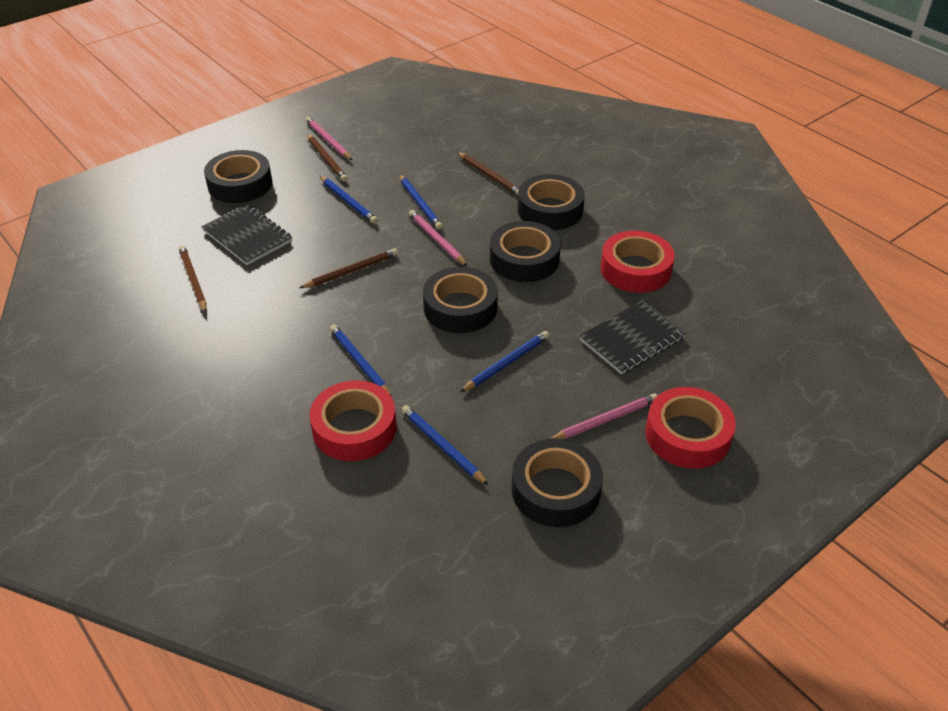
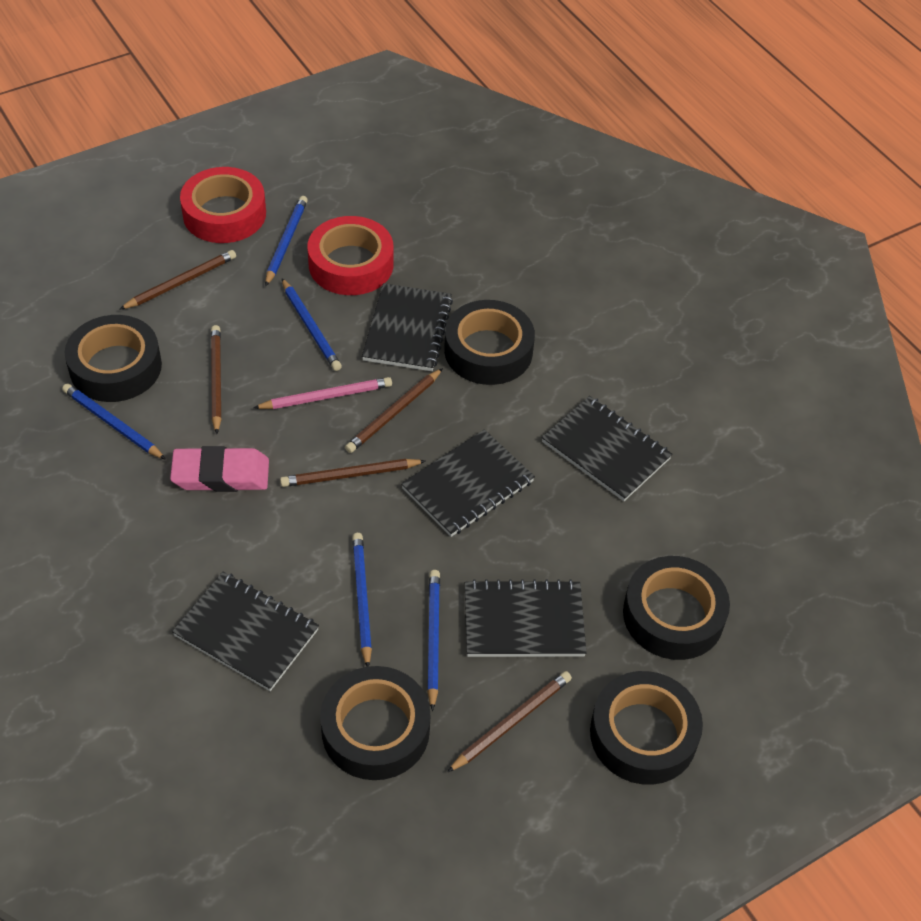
black notebook: 2 -> 5
brown pencil: 4 -> 5
pink eraser: 0 -> 1
pink pencil: 3 -> 1
red tape: 3 -> 2

